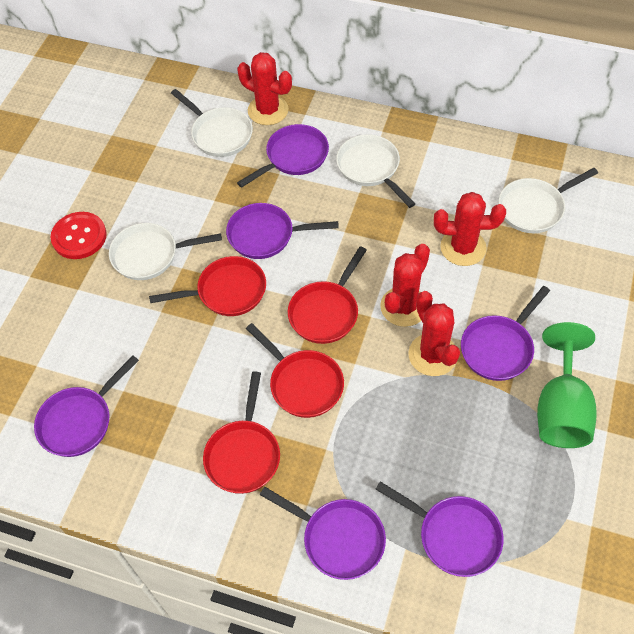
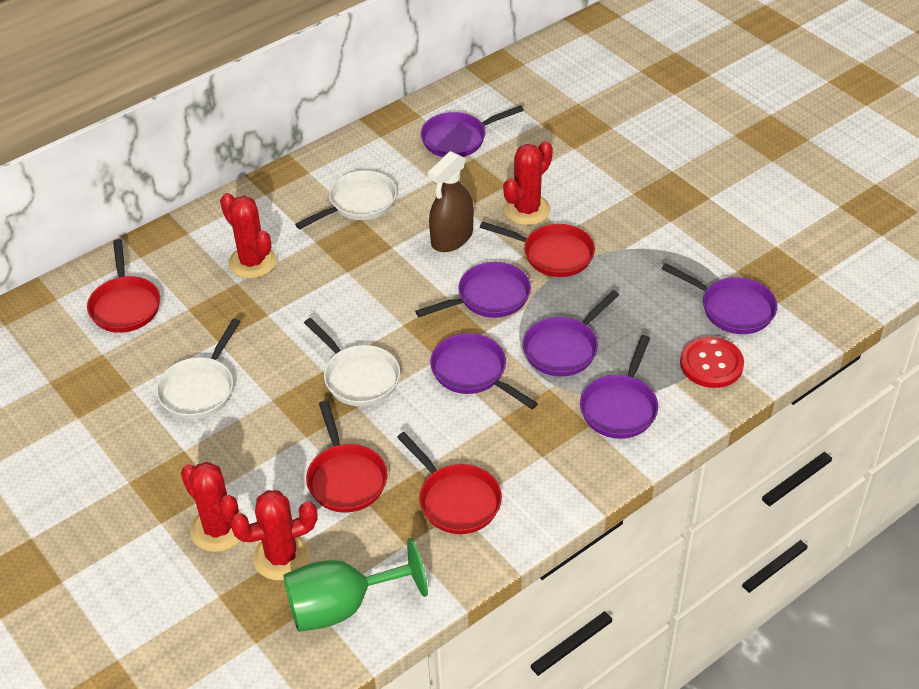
brown spray bottle: 0 -> 1
white pan: 4 -> 3

